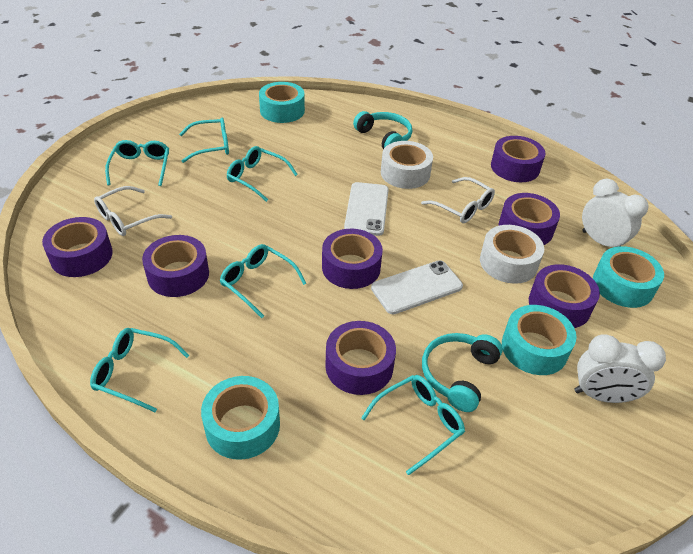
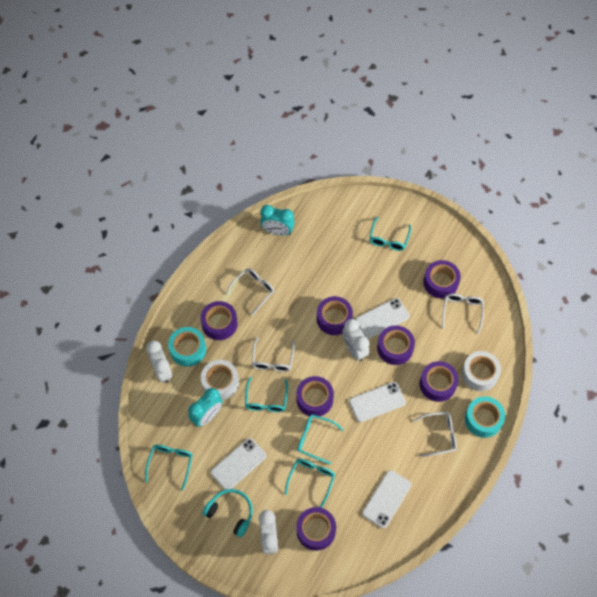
turquoise clock: 0 -> 2
turquoise glasses: 6 -> 5
turquoise headphones: 2 -> 1
turquoise tape: 4 -> 2
white clock: 2 -> 3
white glasses: 2 -> 4
white phone: 2 -> 4

